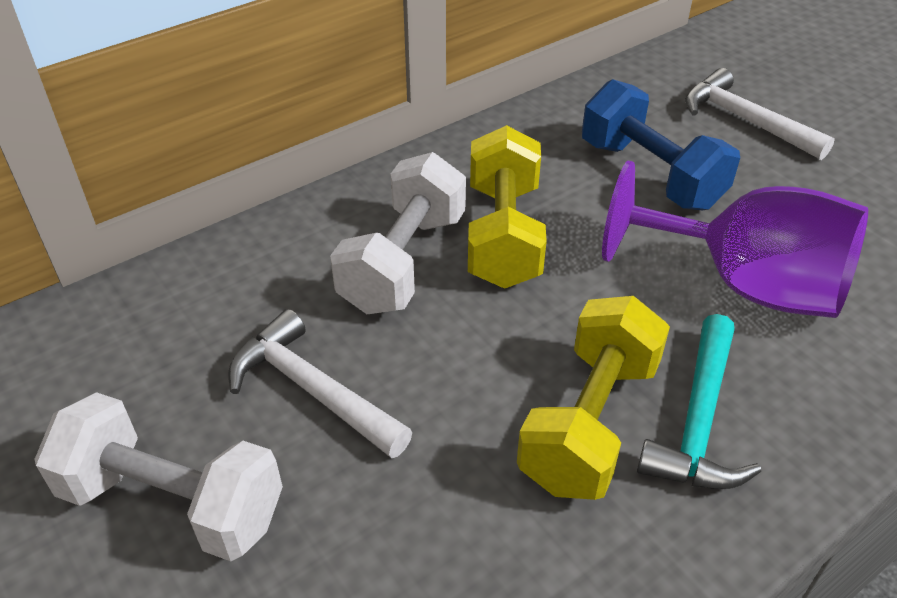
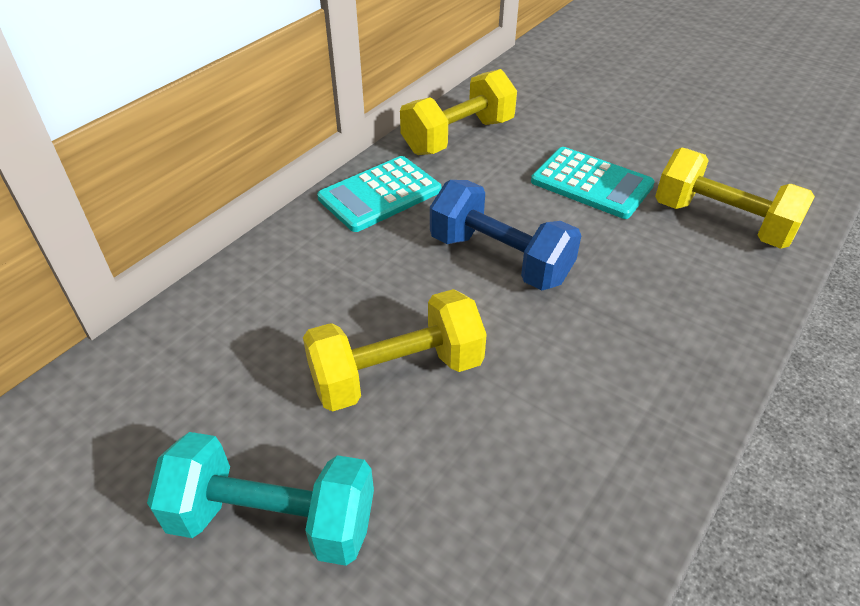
purple goblet: 1 -> 0
turquoise calculator: 0 -> 2
turquoise dumbbell: 0 -> 1
turquoise hammer: 1 -> 0
white dumbbell: 2 -> 0
white hammer: 2 -> 0
yellow dumbbell: 2 -> 3

